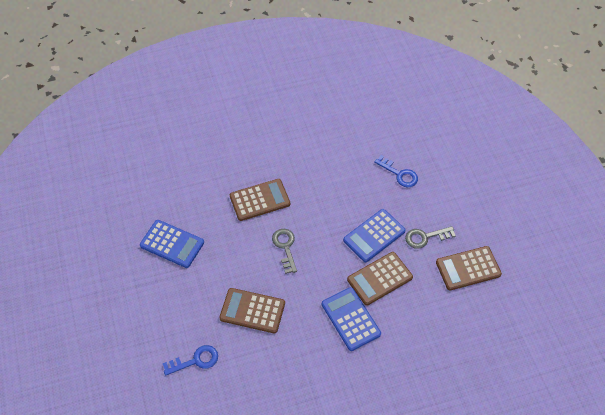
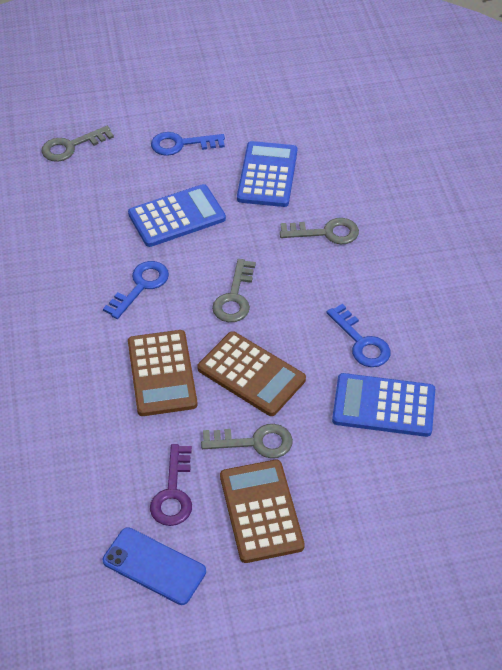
blue key: 2 -> 3
blue phone: 0 -> 1
brown calculator: 4 -> 3
grey key: 2 -> 4
purple key: 0 -> 1

